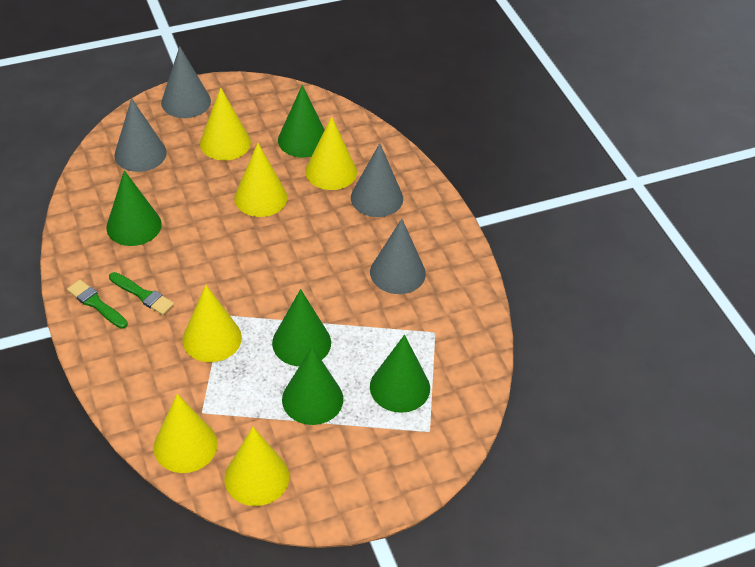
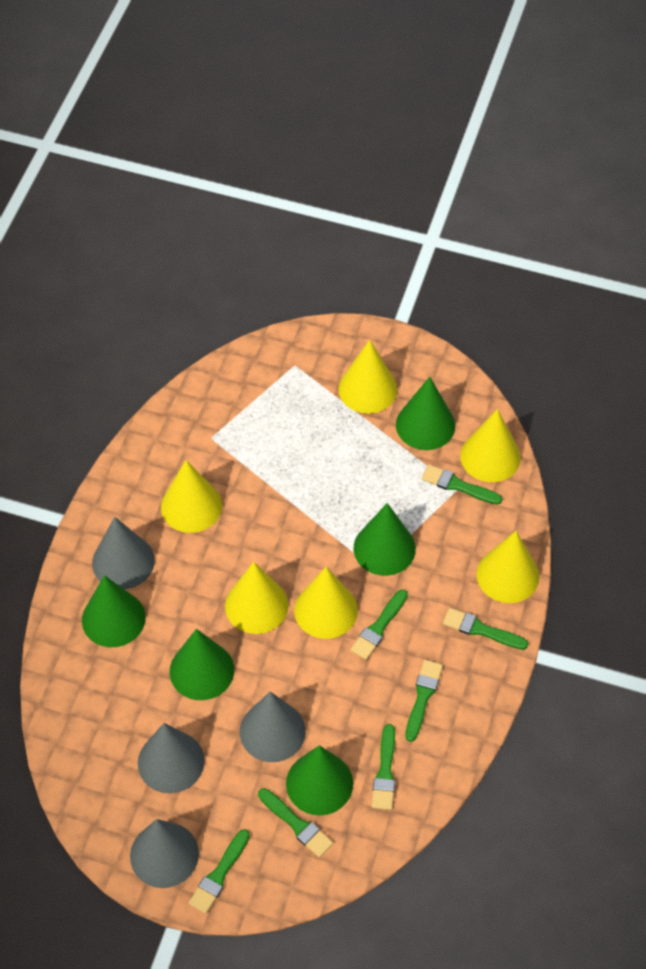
green brush: 2 -> 7

